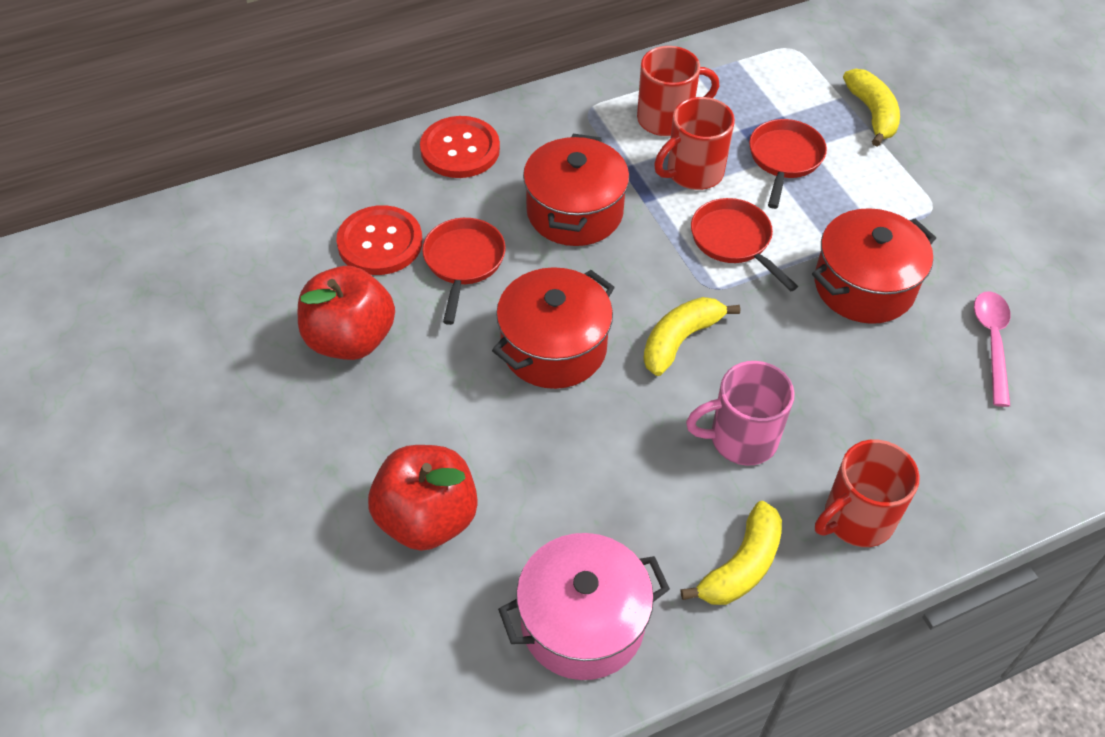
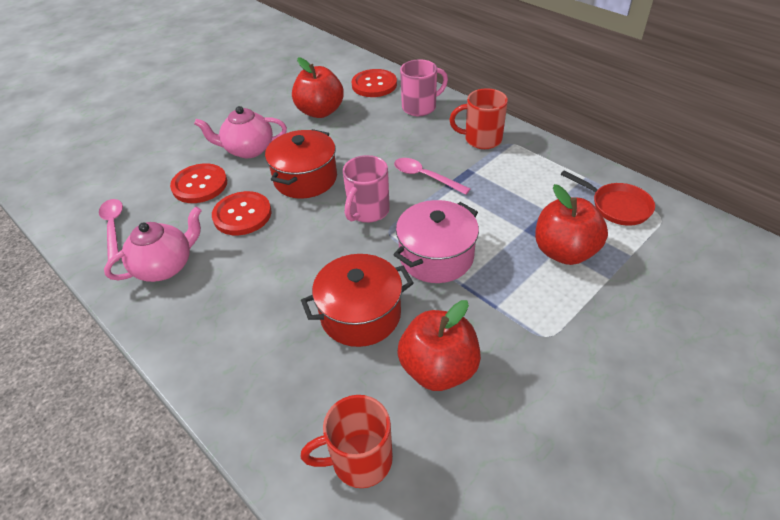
pink mug: 1 -> 2
pink spoon: 1 -> 2
pink teapot: 0 -> 2
red apple: 2 -> 3
red button: 2 -> 3
red mug: 3 -> 2
red pan: 3 -> 1
red pot: 3 -> 2
yellow banana: 3 -> 0

